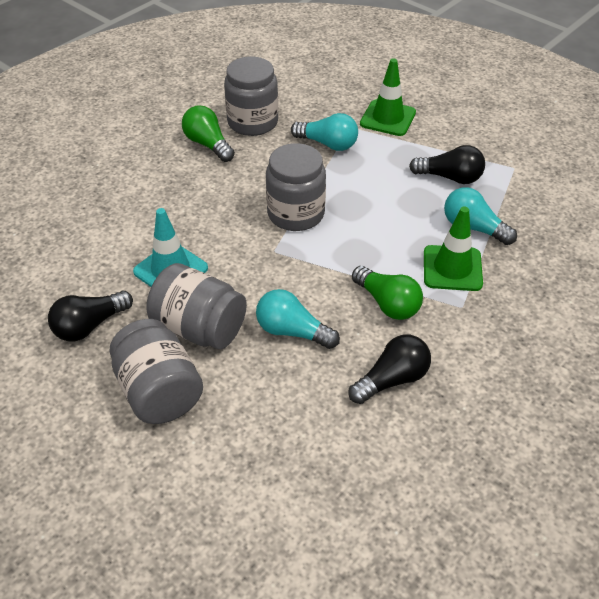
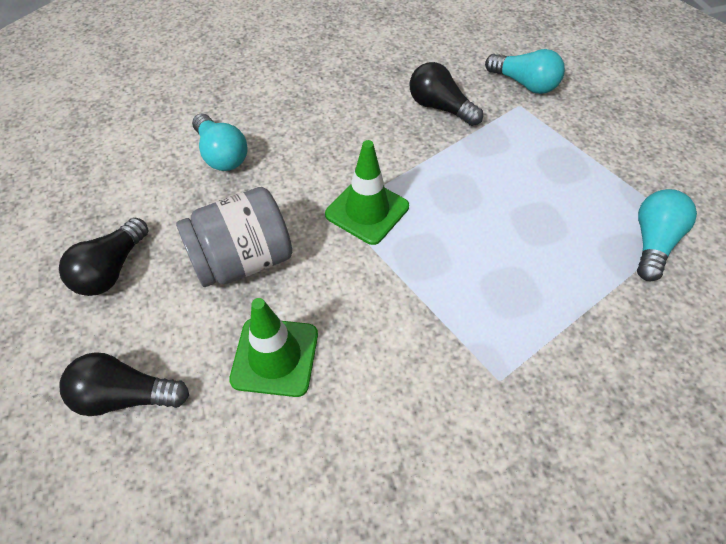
green light bulb: 2 -> 0
grey jar: 4 -> 1
turquoise traffic cone: 1 -> 0

